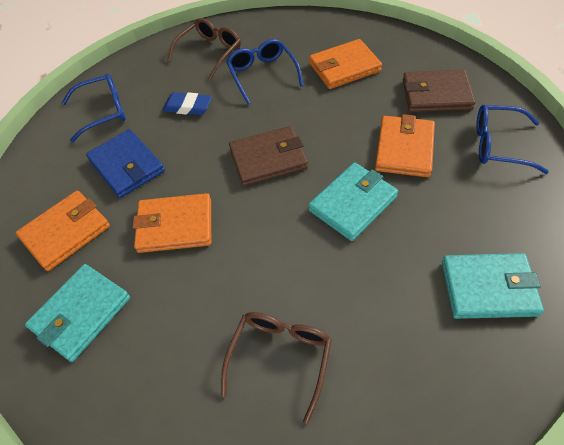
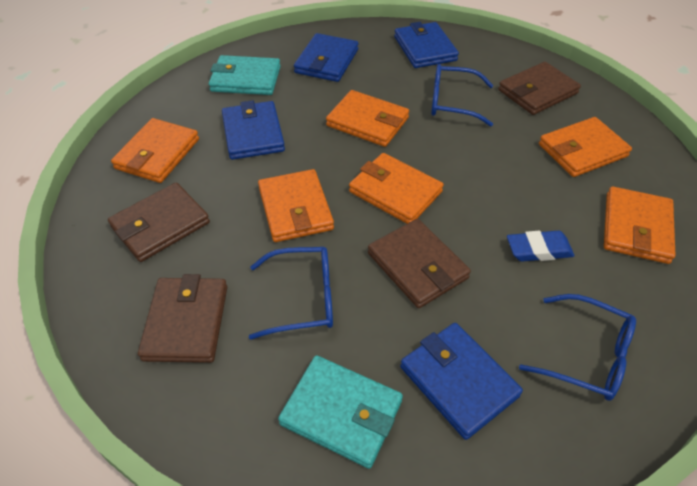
blue wallet: 1 -> 4
brown glasses: 2 -> 0
brown wallet: 2 -> 4
orange wallet: 4 -> 6
turquoise wallet: 3 -> 2

